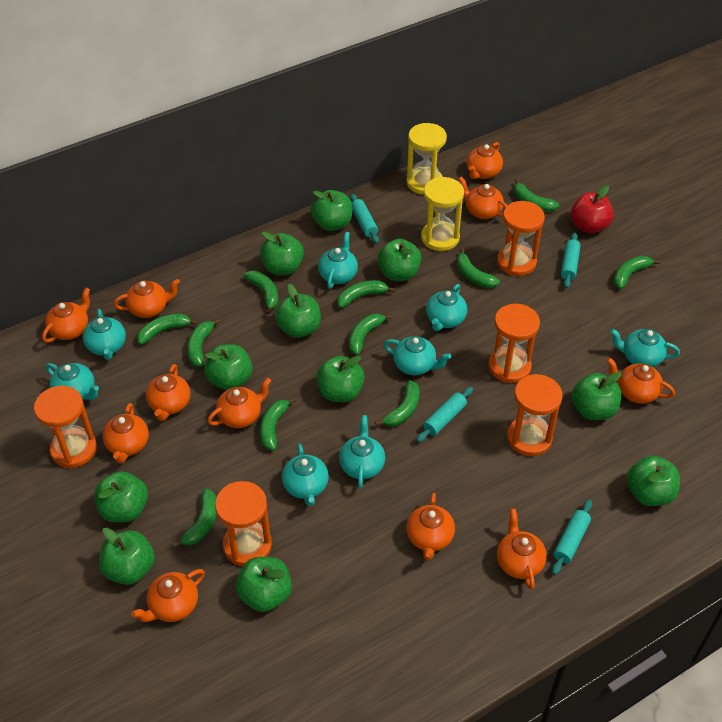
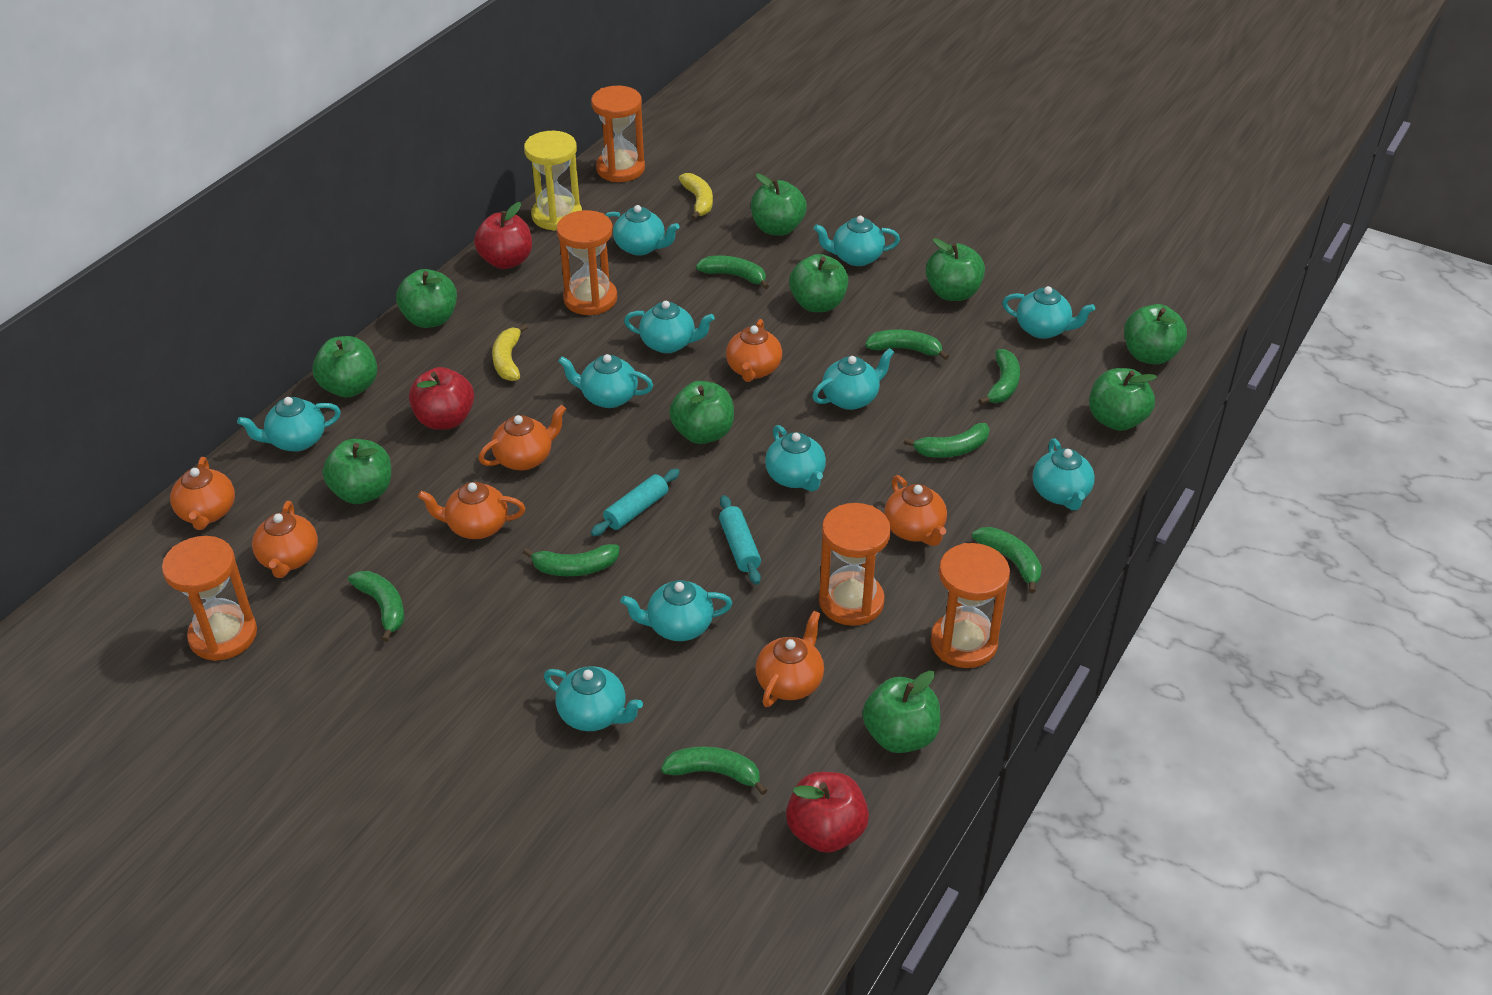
green apple: 11 -> 10
green banana: 11 -> 8
orange teapot: 11 -> 7
red apple: 1 -> 3
turquoise rolling pin: 4 -> 2
turquoise teapot: 8 -> 11
yellow banana: 0 -> 2
yellow hourglass: 2 -> 1

